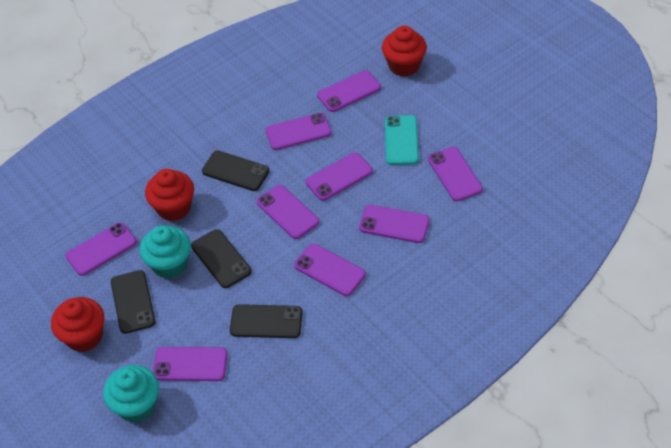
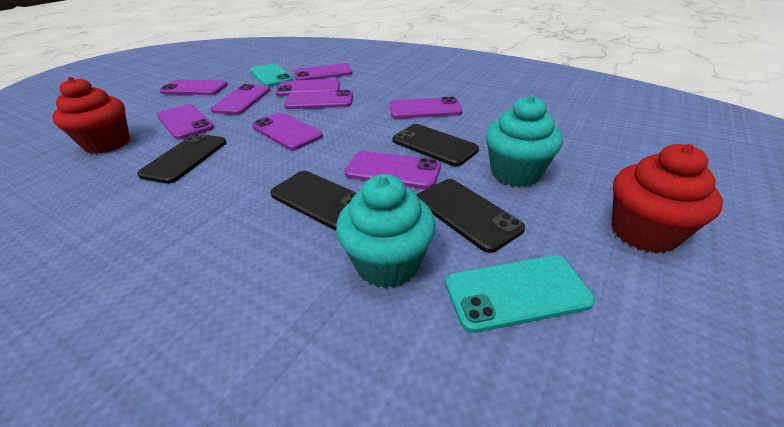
red cupcake: 3 -> 2
turquoise phone: 1 -> 2

